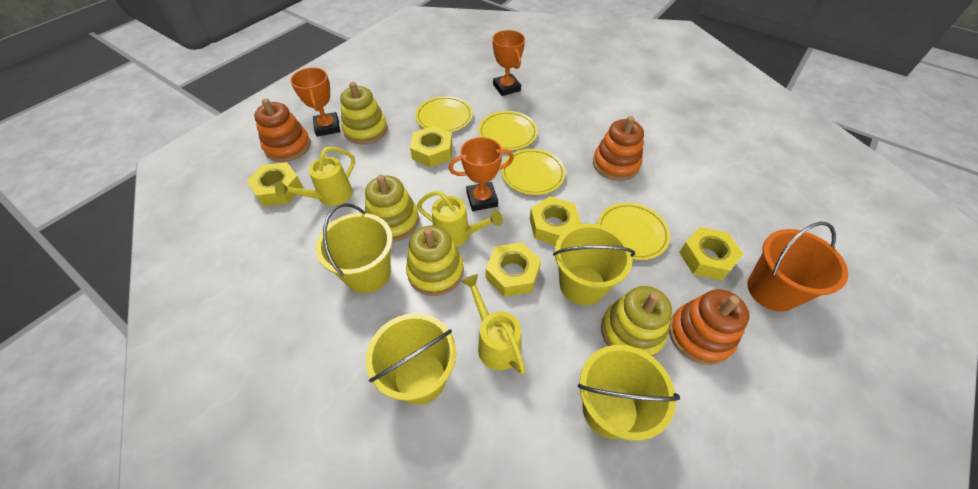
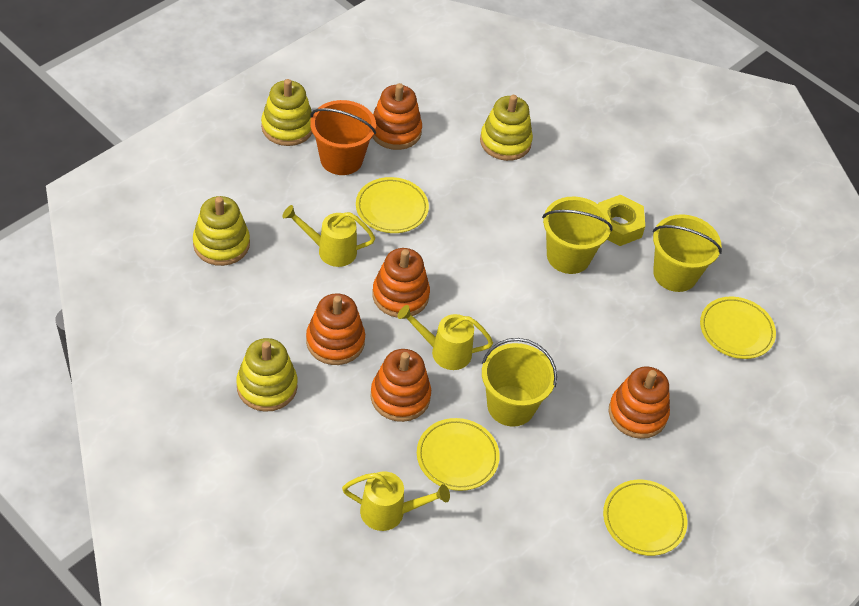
orange stacking toy: 3 -> 5
orange trophy: 3 -> 0
yellow bucket: 4 -> 3
yellow nut: 5 -> 1

